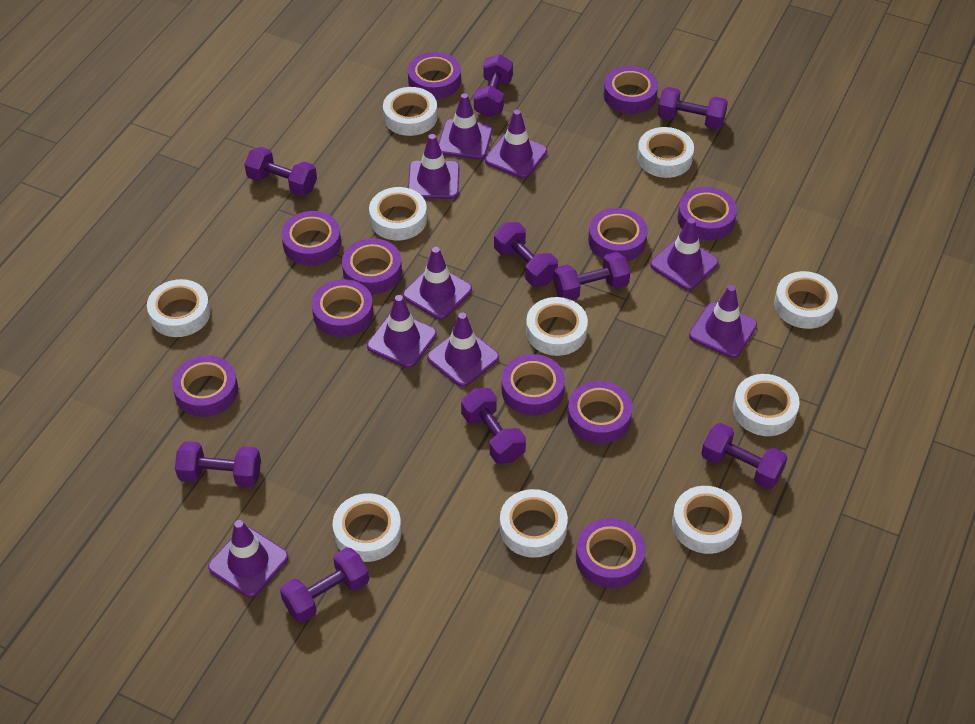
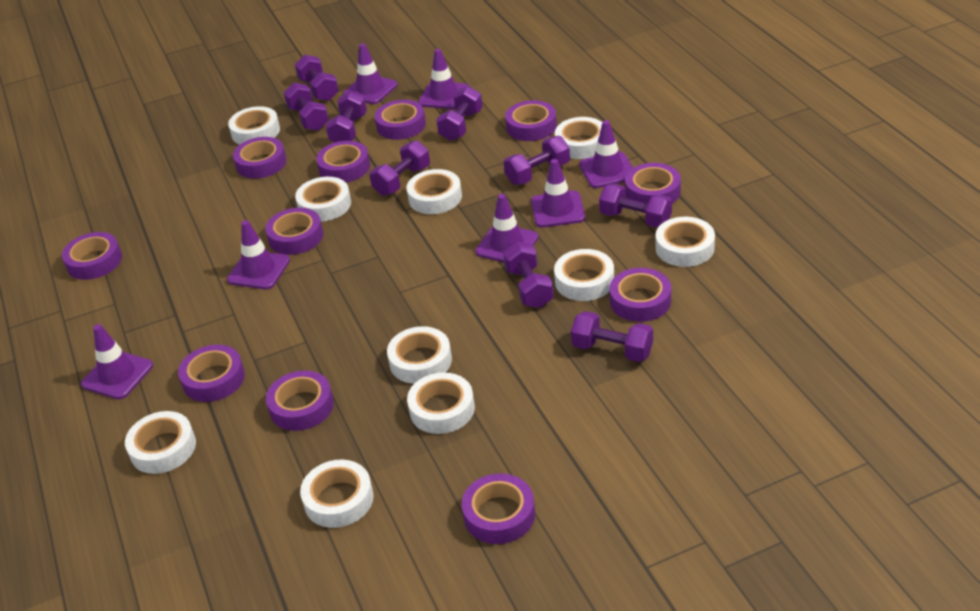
purple traffic cone: 9 -> 7

